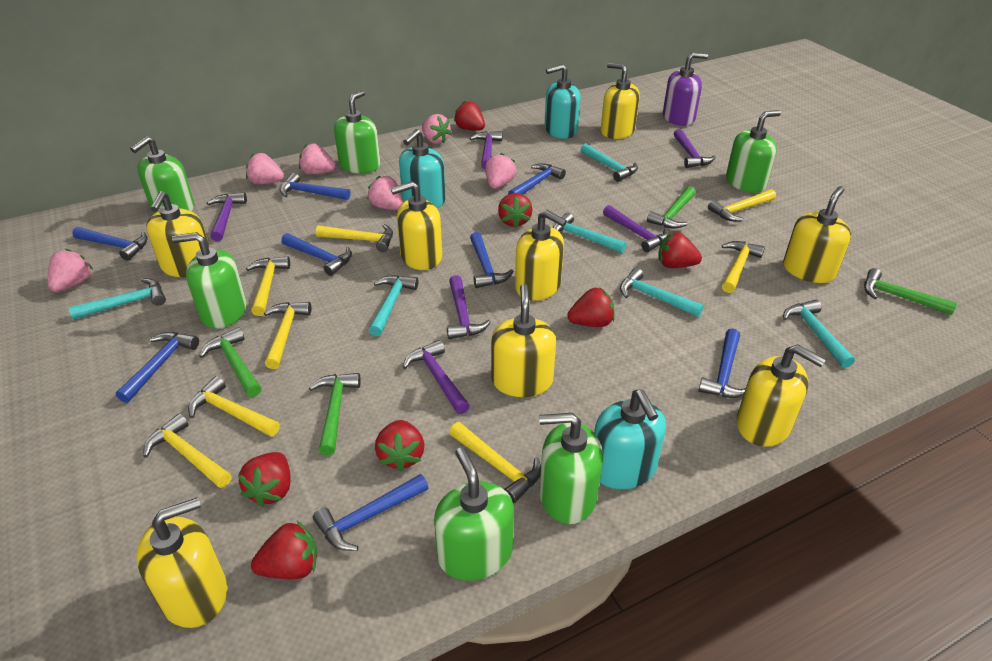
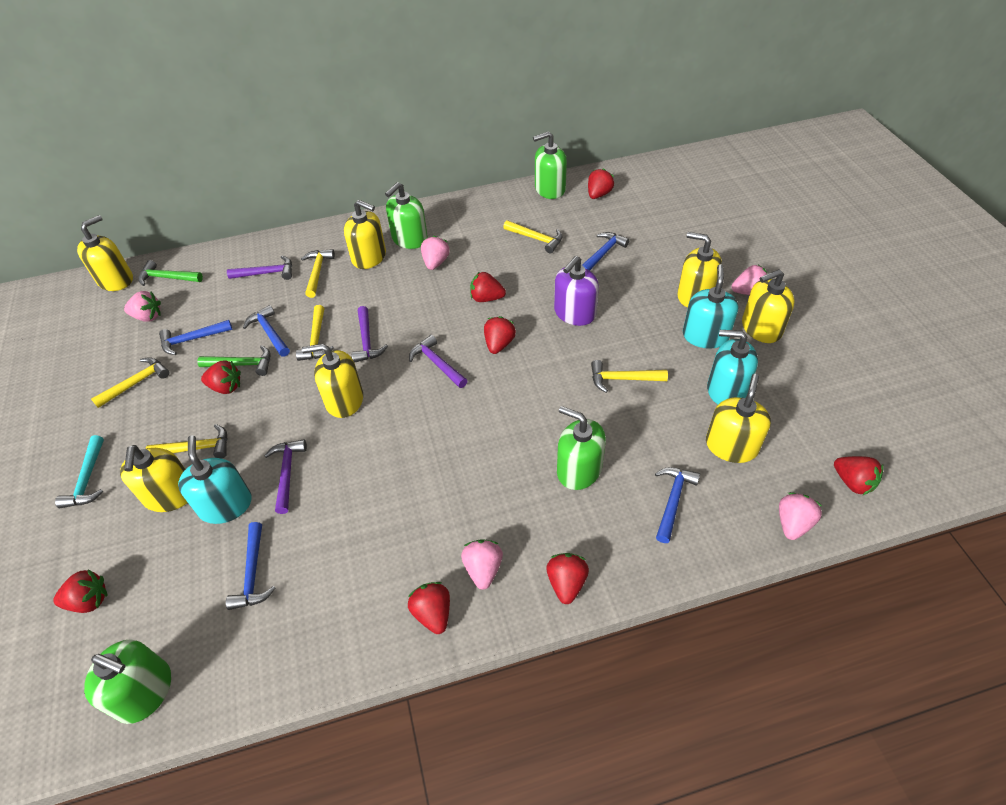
blue hammer: 8 -> 5
green hammer: 4 -> 2
green soap dispenser: 6 -> 4
pink strawberry: 6 -> 5
purple hammer: 6 -> 4
red strawberry: 7 -> 8
turquoise hammer: 6 -> 1
yellow hammer: 8 -> 6
yellow soap dispenser: 8 -> 7

